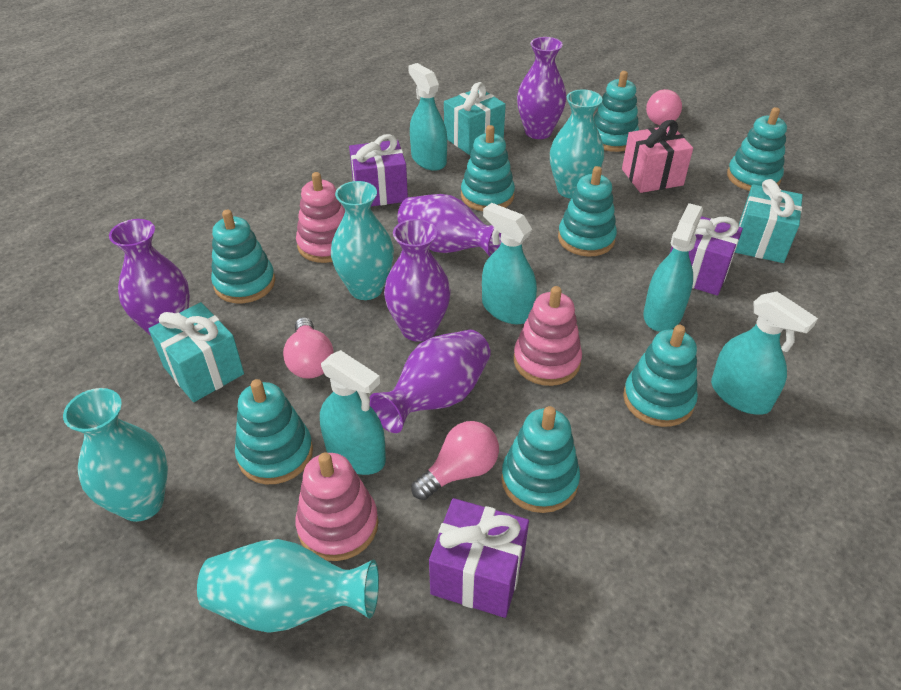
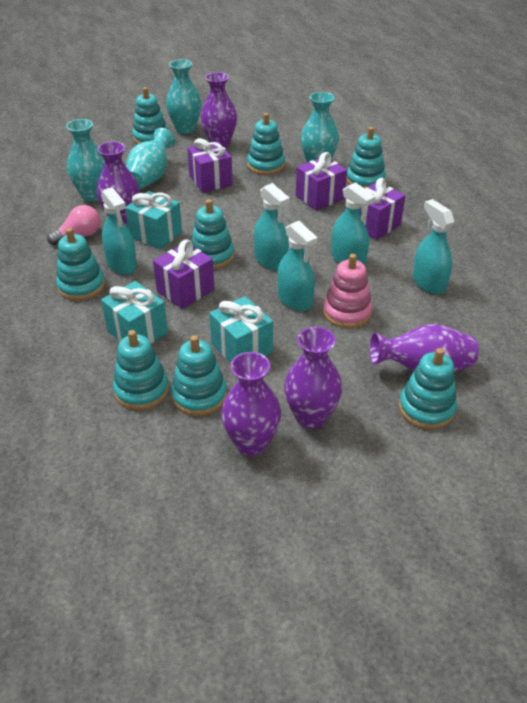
pink gift: 1 -> 0
pink light bulb: 3 -> 1
pink stacking toy: 3 -> 1
purple gift: 3 -> 4

